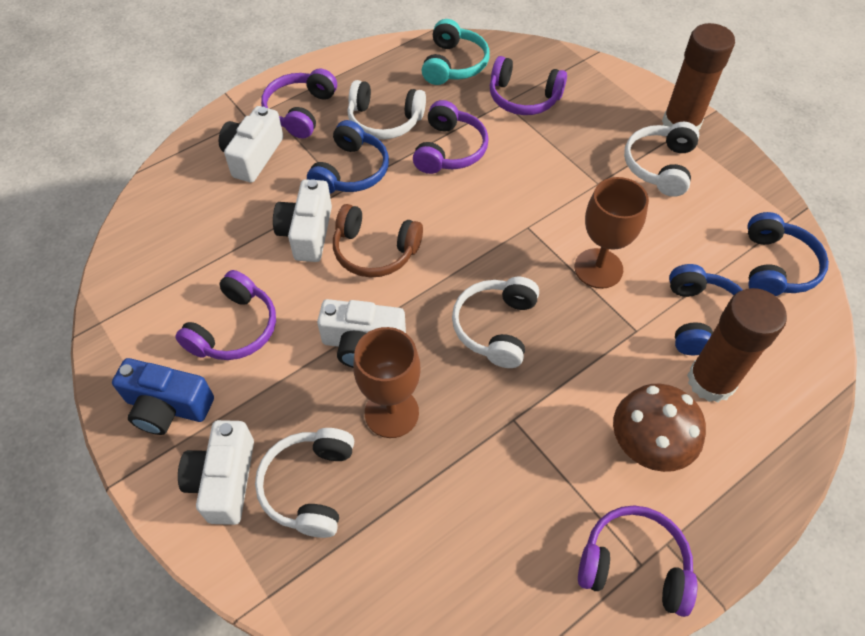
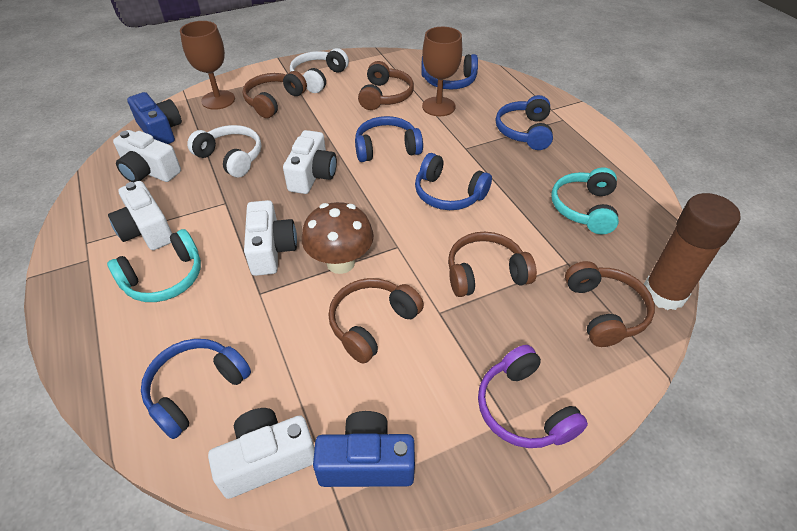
blue camera: 1 -> 2
blue headphones: 3 -> 5
brown glue stick: 2 -> 1
brown headphones: 1 -> 5
purple headphones: 5 -> 1
turquoise headphones: 1 -> 2
white camera: 4 -> 5
white headphones: 4 -> 2

